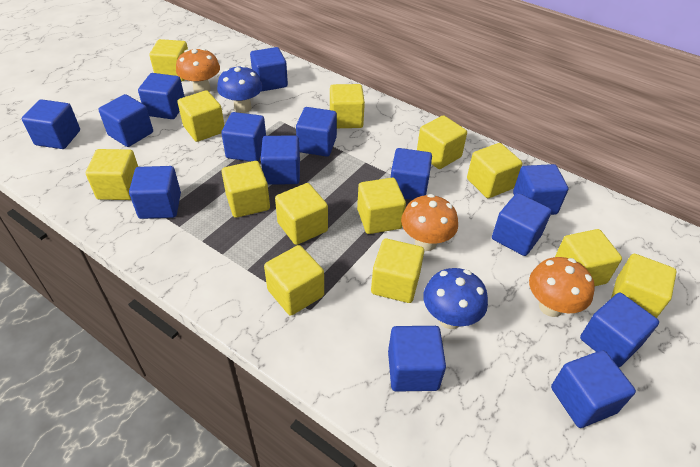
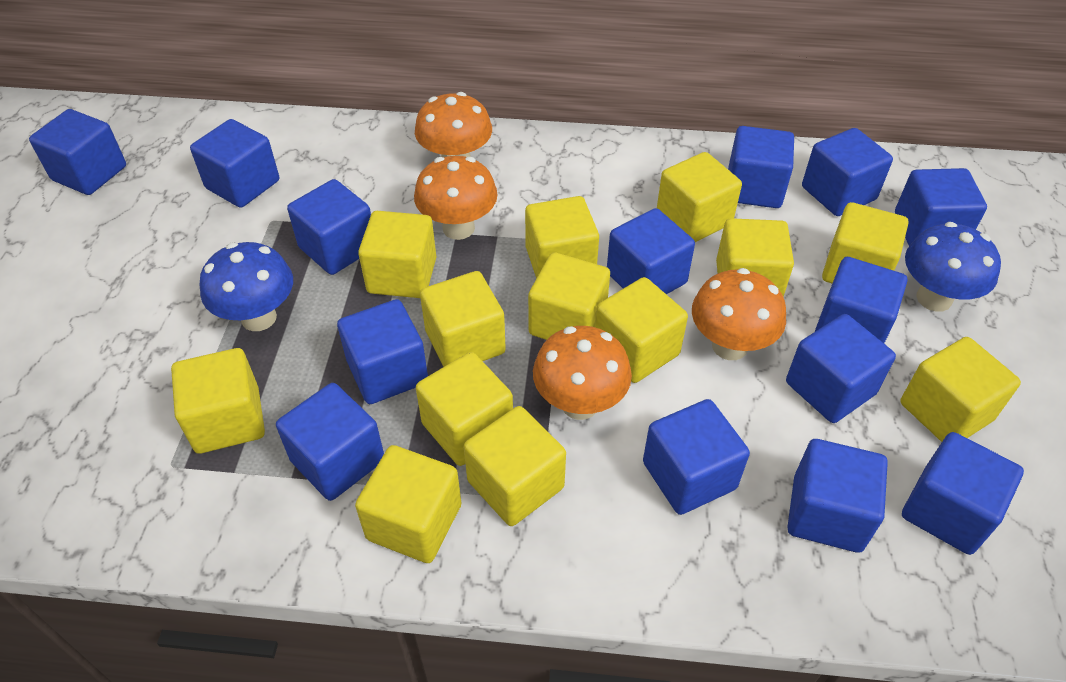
orange mushroom: 3 -> 4

